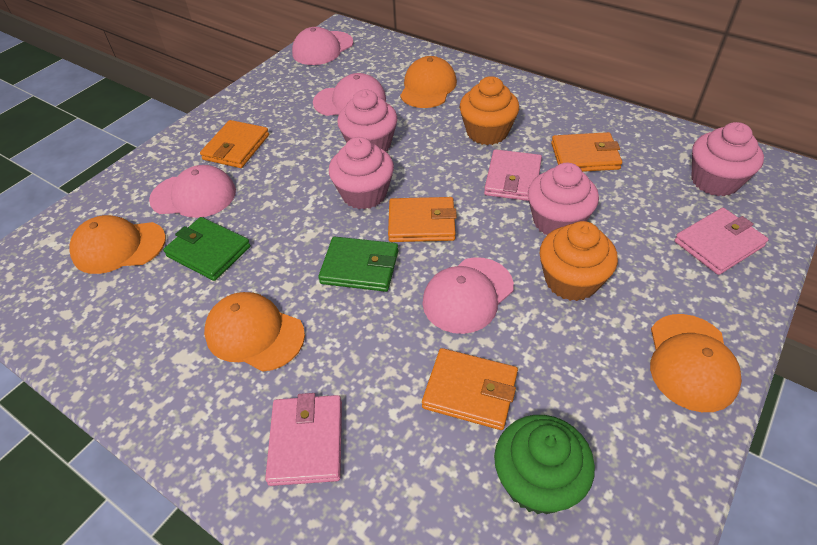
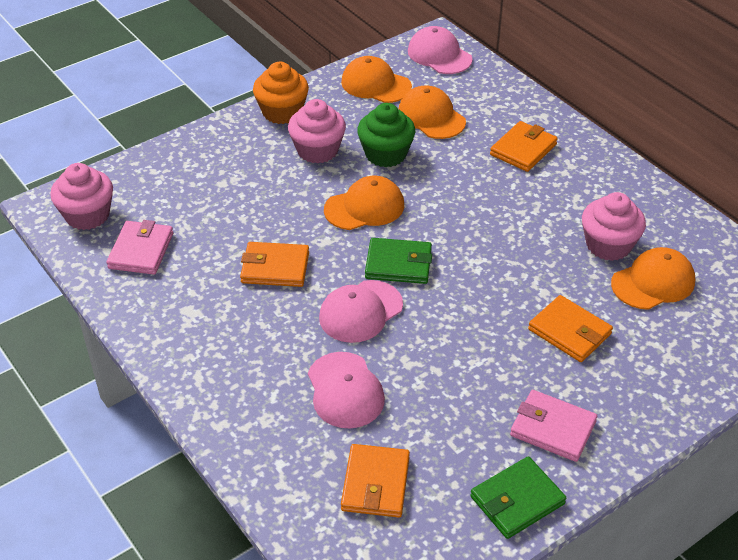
orange cupcake: 2 -> 1
pink cap: 4 -> 3
pink cupcake: 4 -> 3
pink wallet: 3 -> 2

